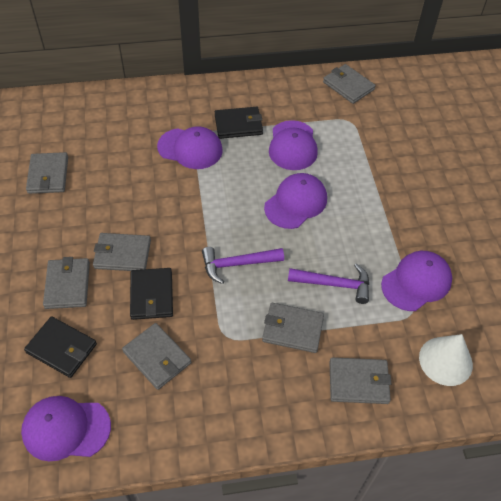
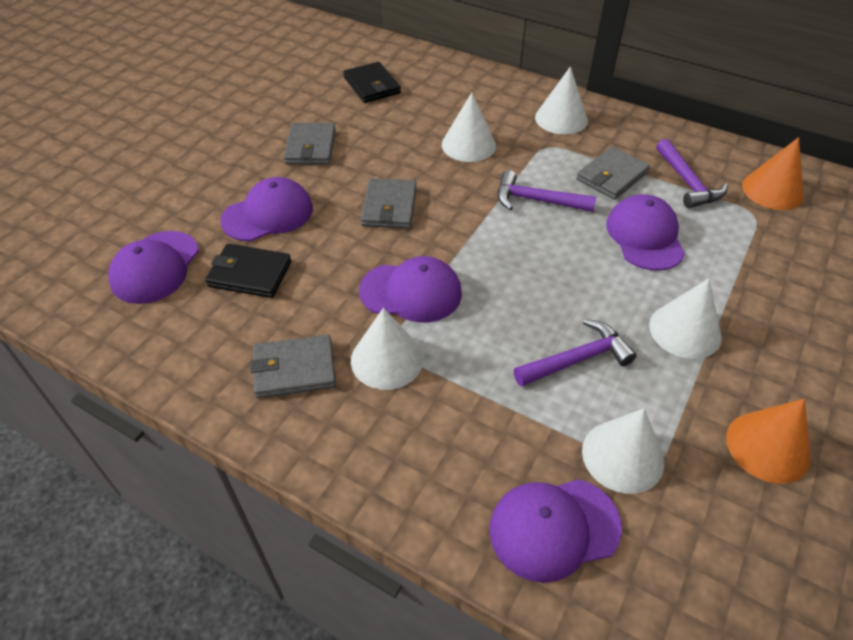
black wallet: 3 -> 2
grey wallet: 7 -> 4
orange cone: 0 -> 2
purple hammer: 2 -> 3
white cone: 1 -> 5

